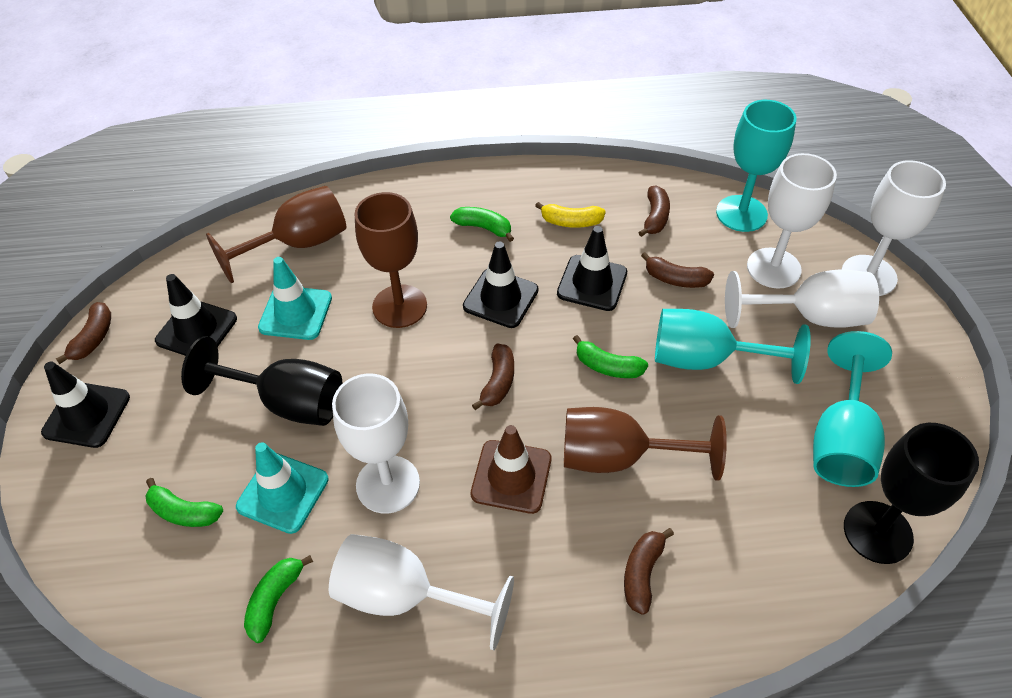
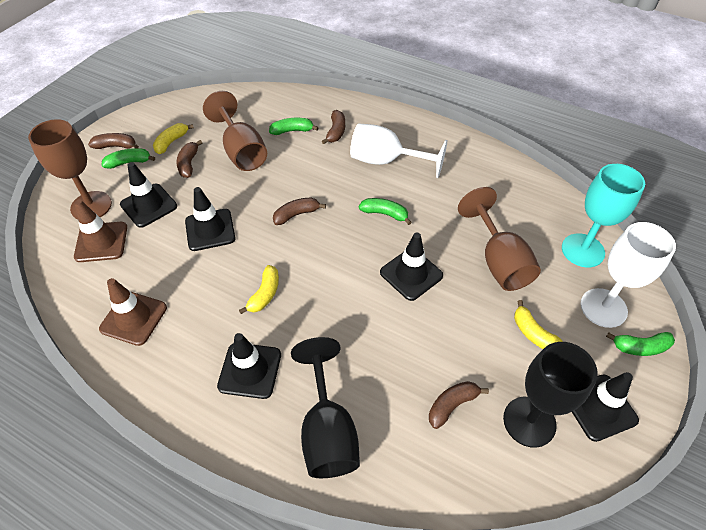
black traffic cone: 4 -> 5
brown traffic cone: 1 -> 2
turquoise goblet: 3 -> 1
turquoise traffic cone: 2 -> 0
white goblet: 5 -> 2
yellow banana: 1 -> 3

